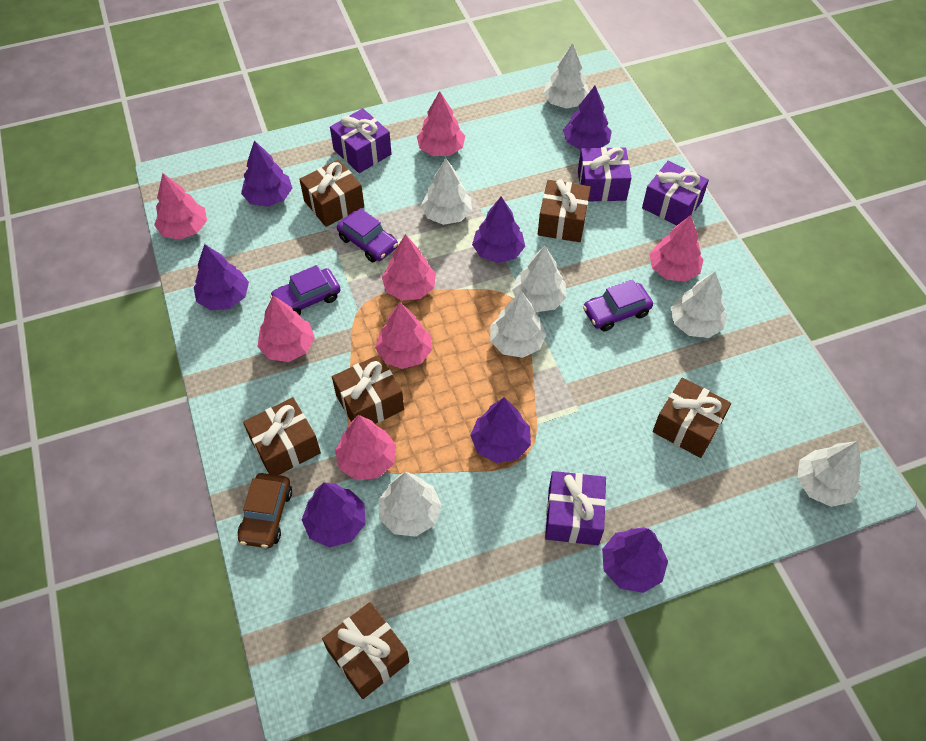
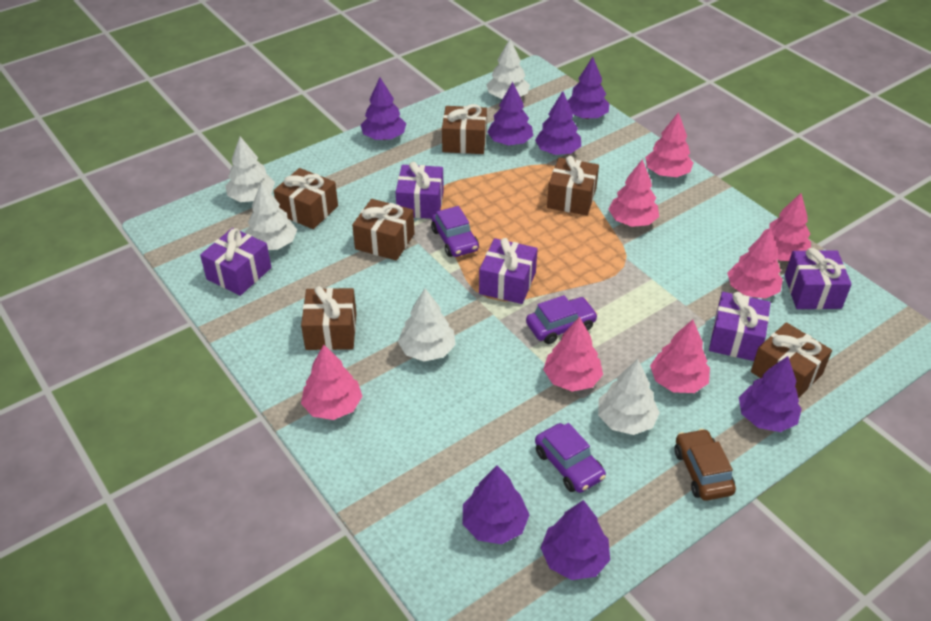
purple gift: 4 -> 5
white tree: 7 -> 5

